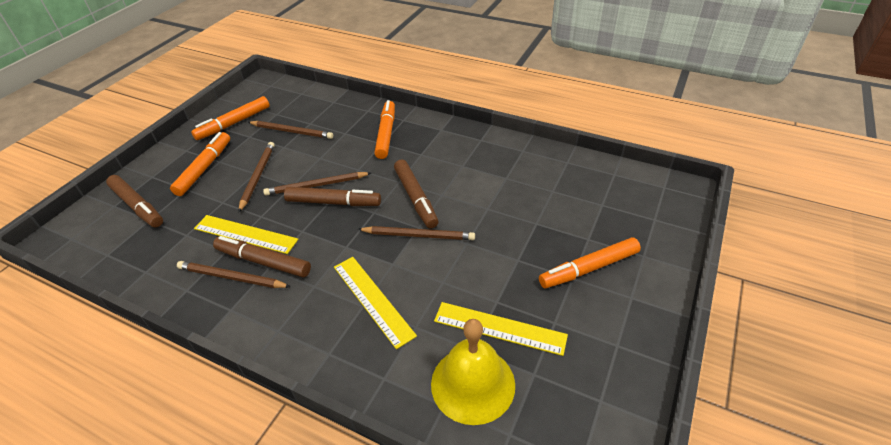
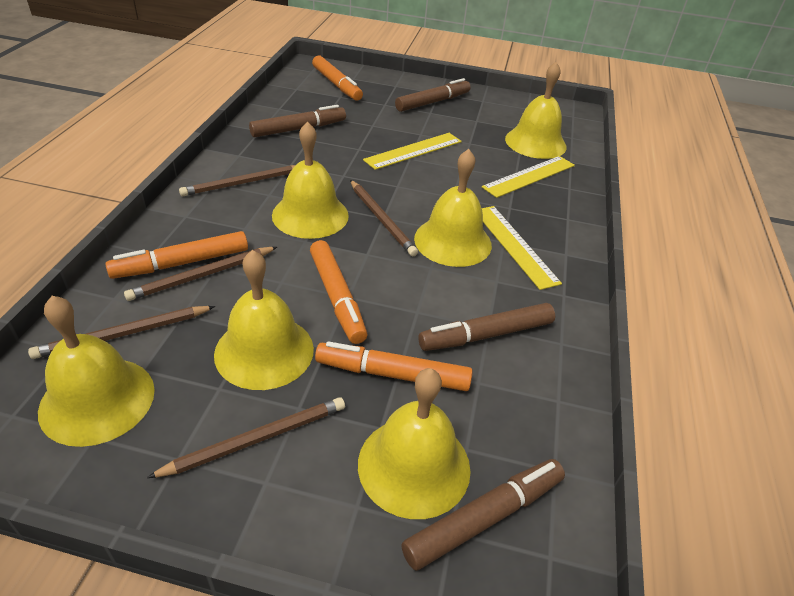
yellow bell: 1 -> 6

